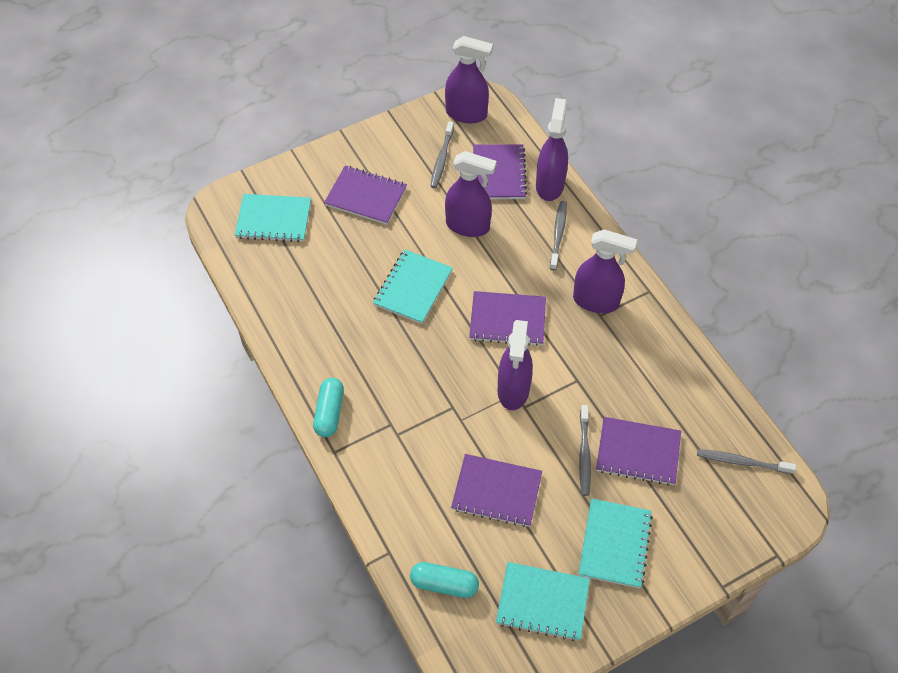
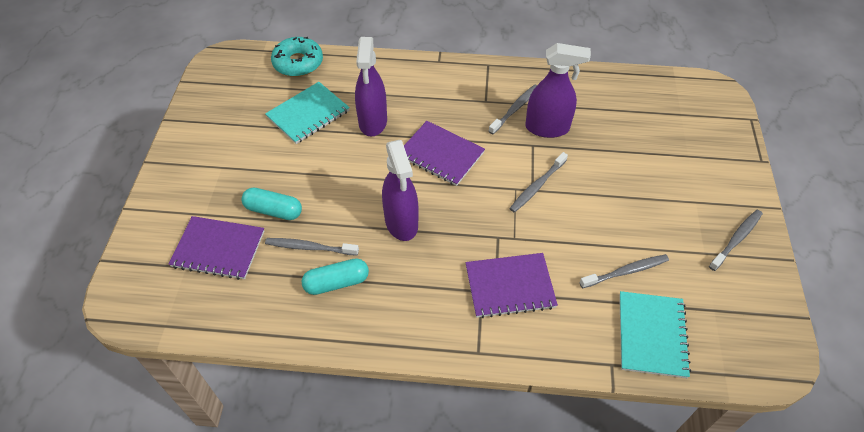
grey toothbrush: 4 -> 5
purple notebook: 5 -> 3
purple spray bottle: 5 -> 3
turquoise donut: 0 -> 1
turquoise notebook: 4 -> 2

